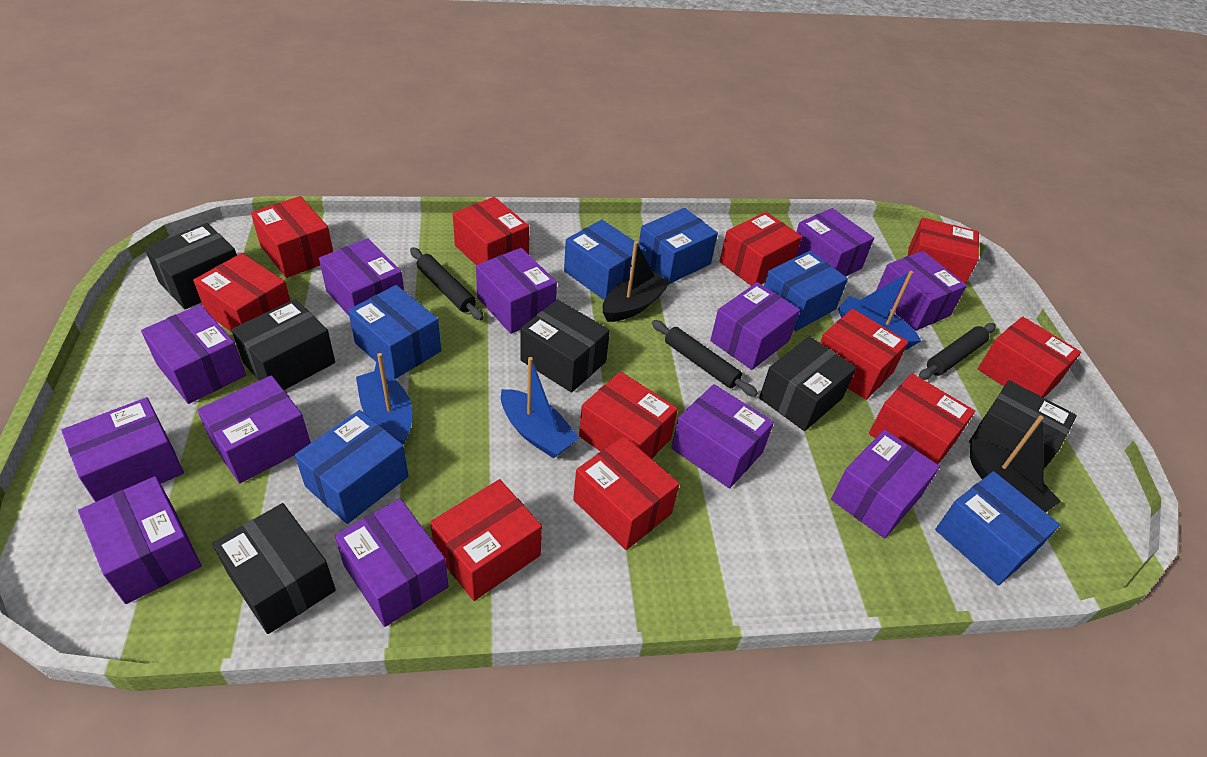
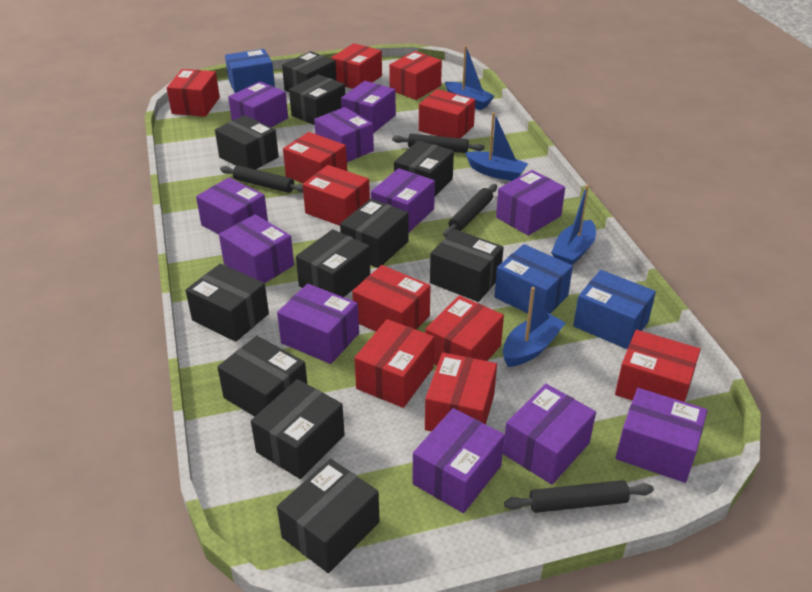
black boat: 2 -> 0
black box: 6 -> 11
black rolling pin: 3 -> 4
blue boat: 3 -> 4
blue box: 6 -> 3
purple box: 12 -> 11

